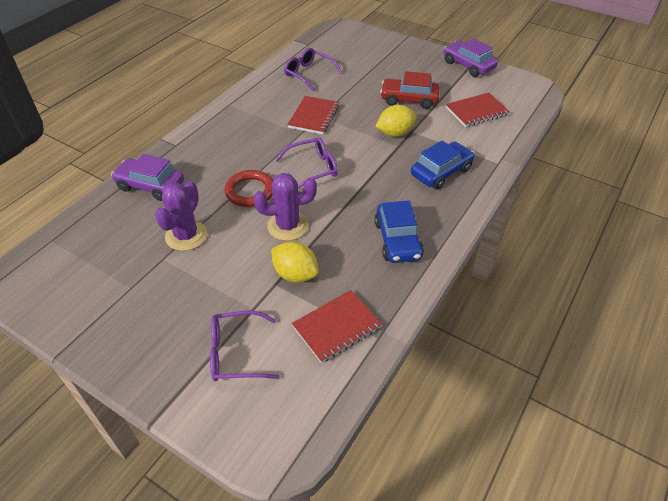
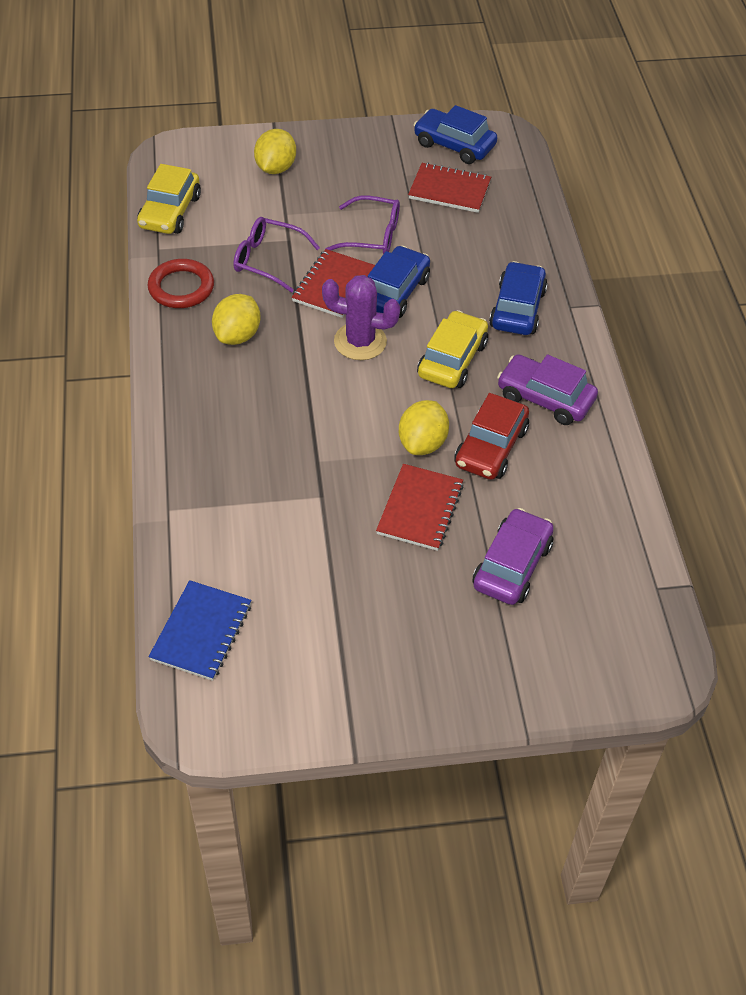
blue car: 2 -> 3
blue notebook: 0 -> 1
purple cactus: 2 -> 1
purple glasses: 3 -> 2
yellow car: 0 -> 2
yellow lemon: 2 -> 3

